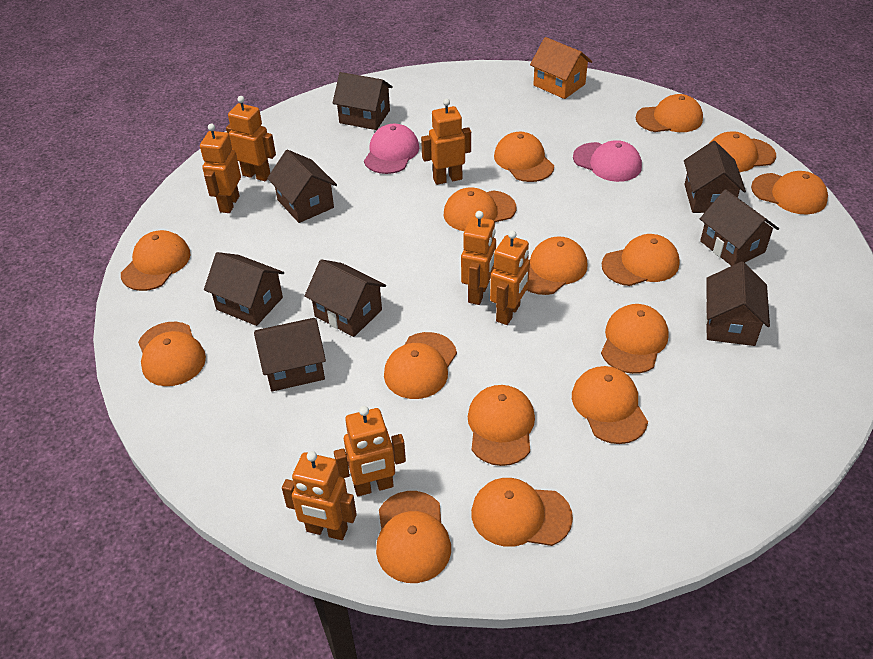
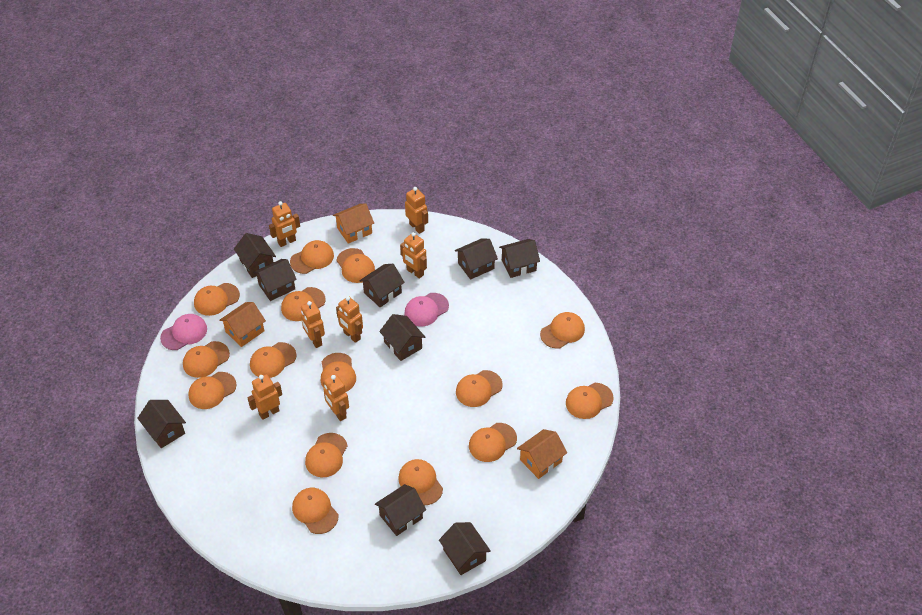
brown house: 8 -> 9
orange house: 1 -> 3

